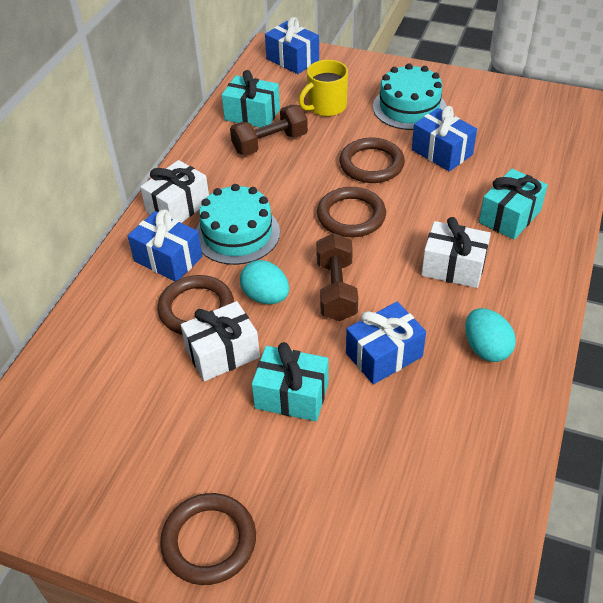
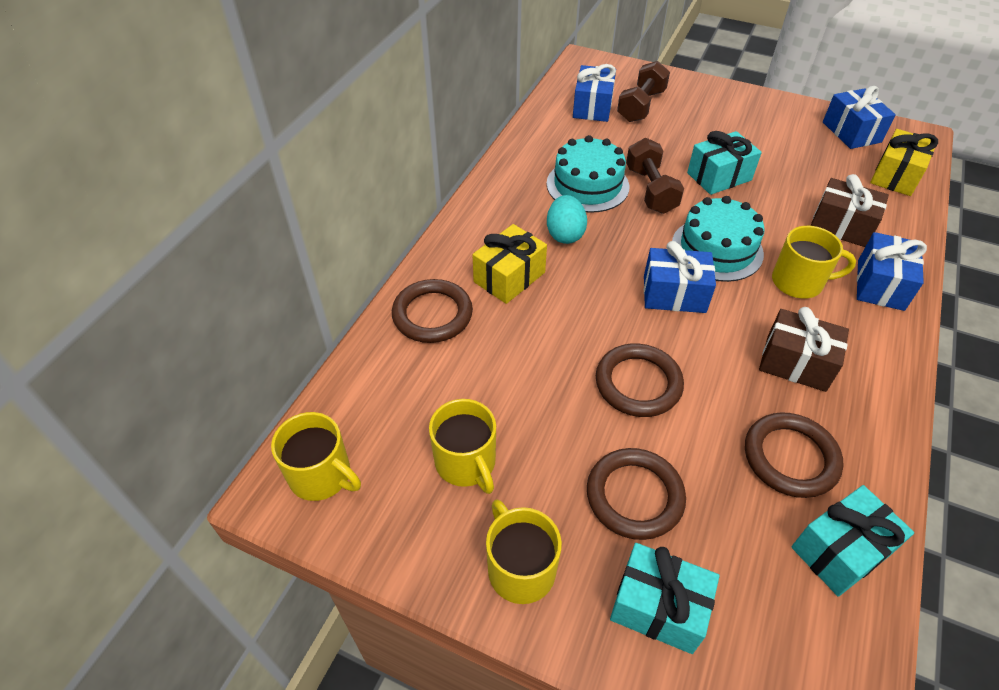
brown gift: 0 -> 2
turquoise egg: 2 -> 1
white gift: 3 -> 0
yellow gift: 0 -> 2
yellow mug: 1 -> 4

